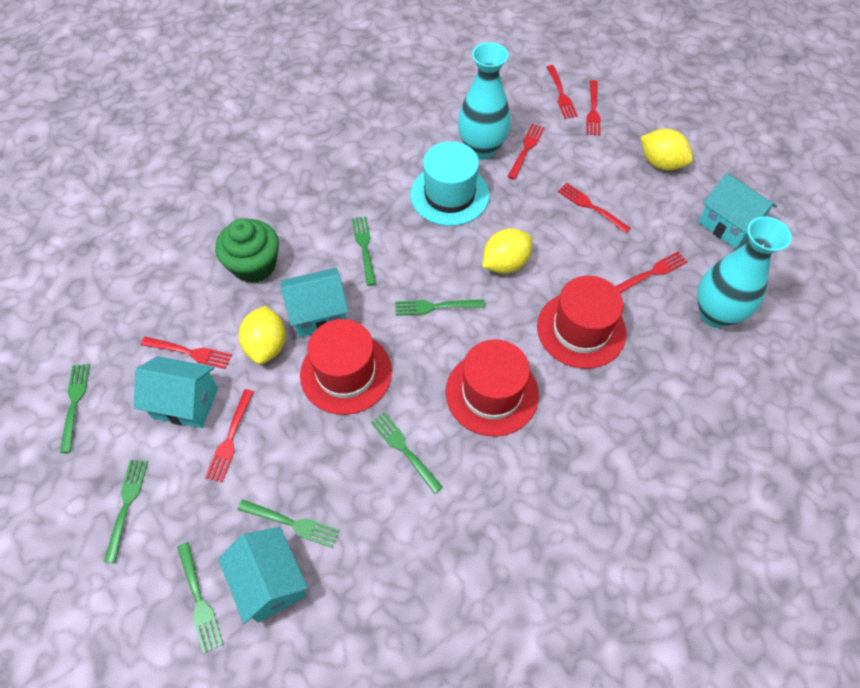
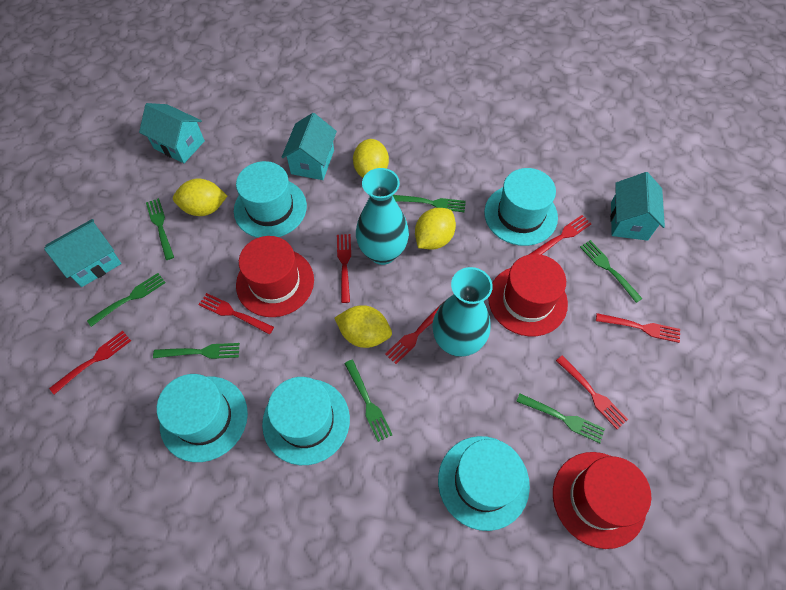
green cupcake: 1 -> 0
turquoise hat: 1 -> 5
yellow lemon: 3 -> 4

